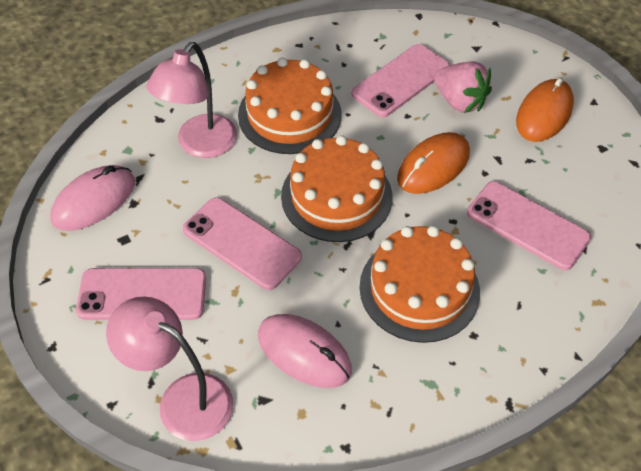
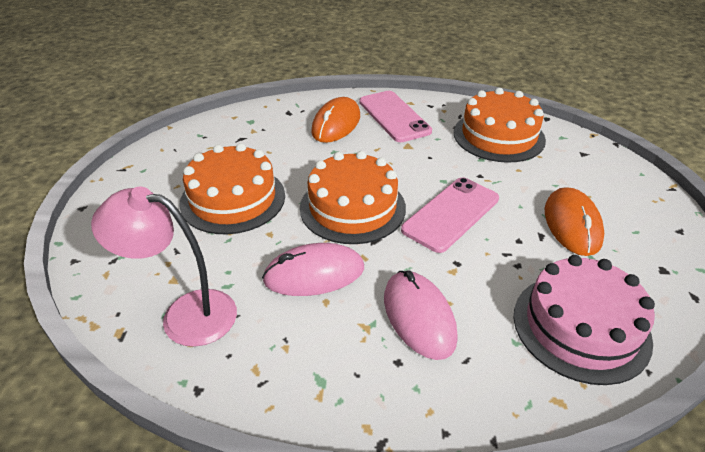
pink cake: 0 -> 1
pink lamp: 2 -> 1
pink phone: 4 -> 2
pink strawberry: 1 -> 0

